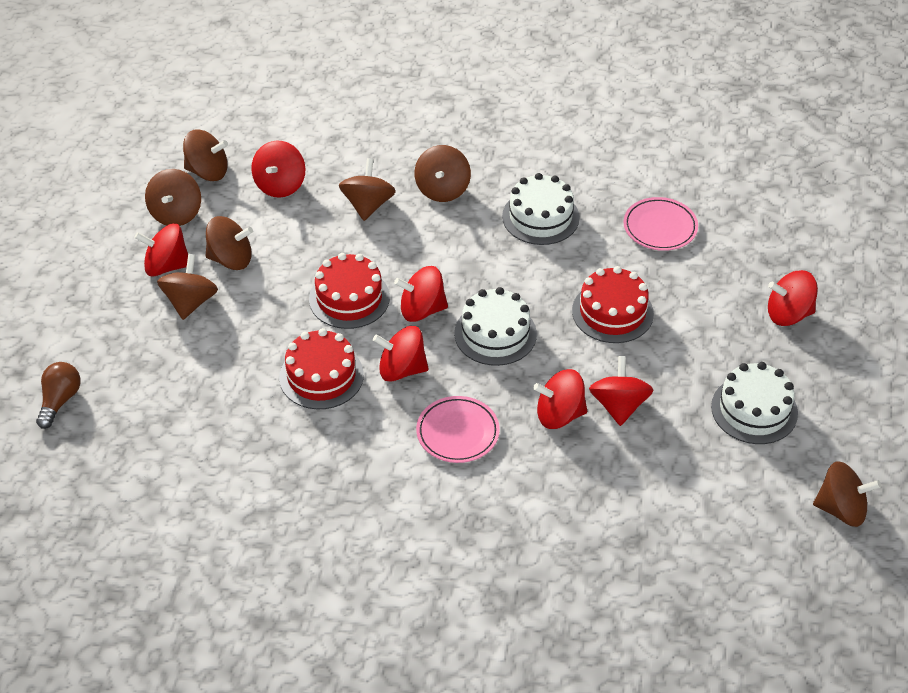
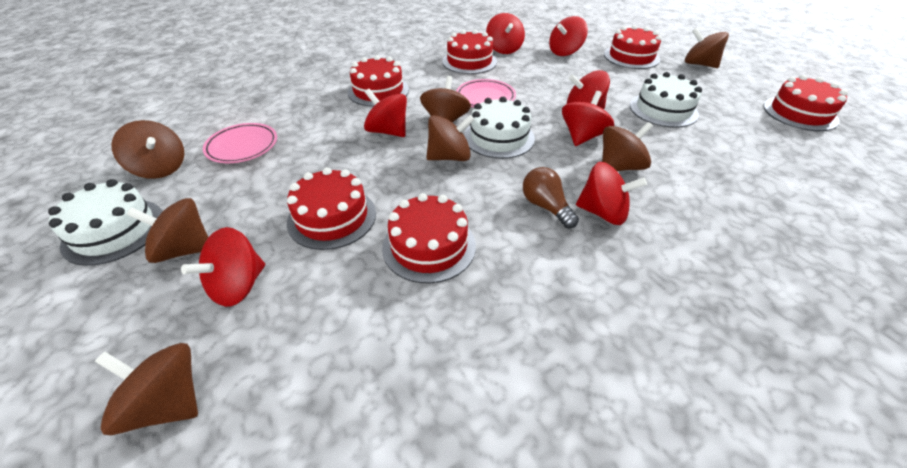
red cake: 3 -> 6

